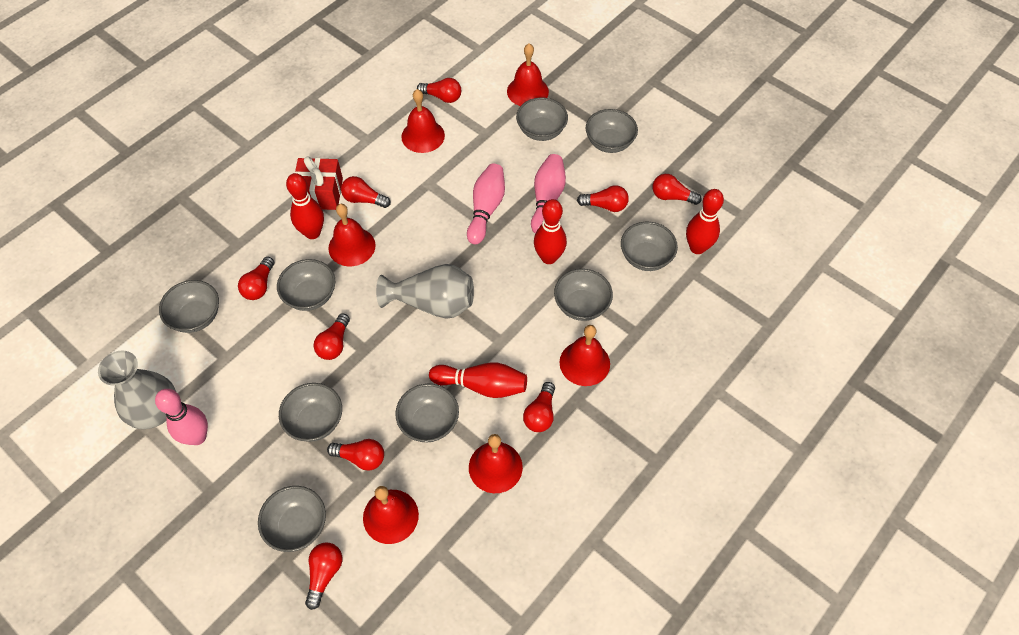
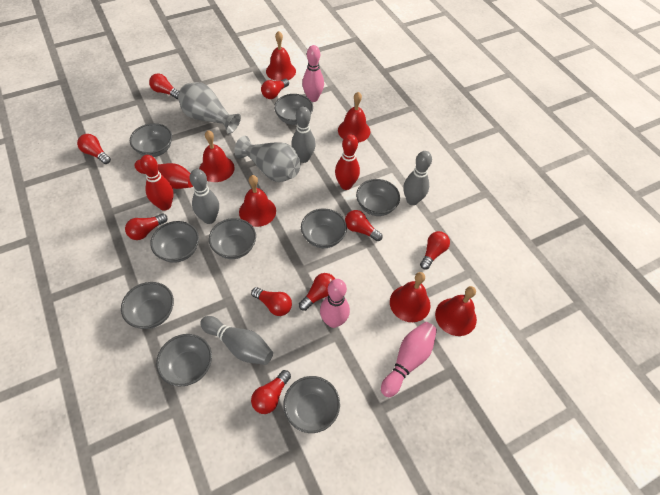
grey bowling pin: 0 -> 4
red bowling pin: 4 -> 3
red gift: 1 -> 0

